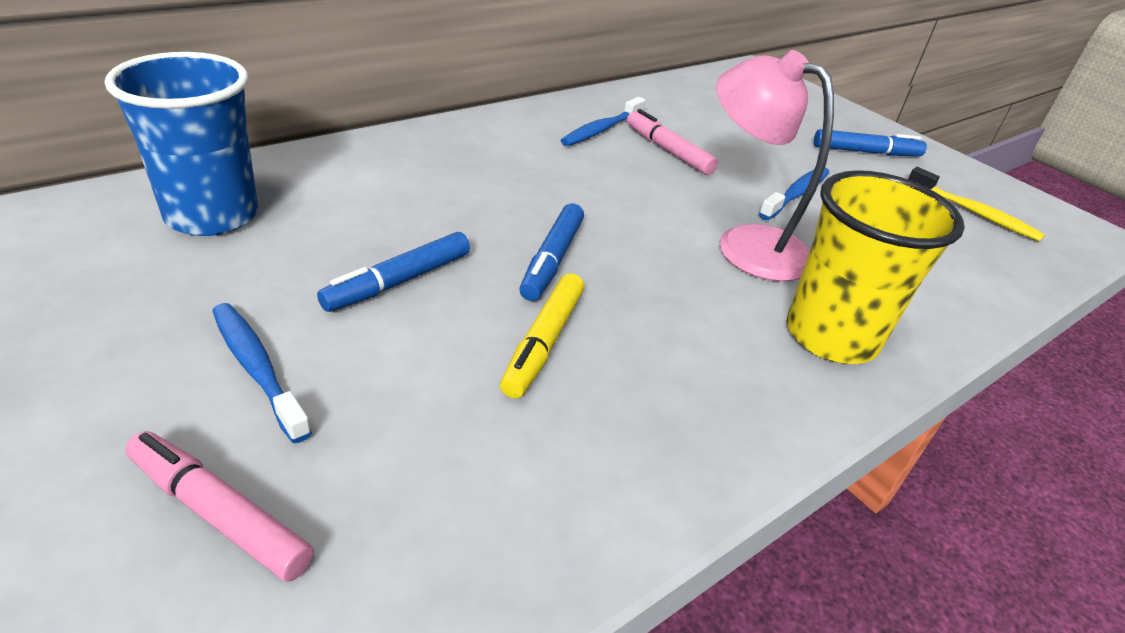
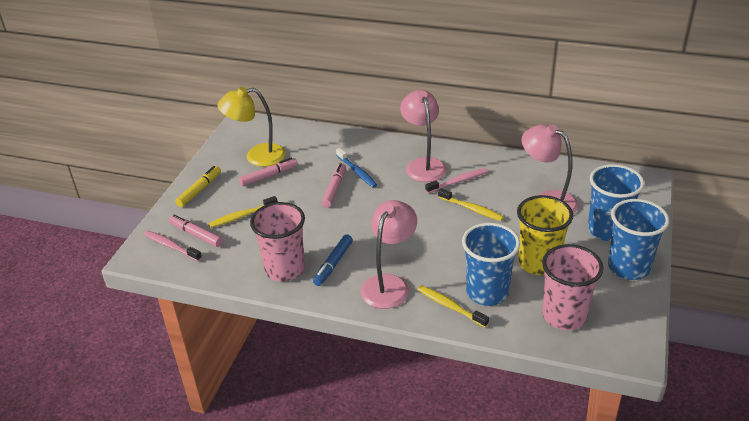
blue cup: 1 -> 3
blue marker: 3 -> 1
blue toothbrush: 3 -> 1
pink cup: 0 -> 2
pink lamp: 1 -> 3
pink marker: 2 -> 3
pink toothbrush: 0 -> 2
yellow lamp: 0 -> 1
yellow toothbrush: 1 -> 3

